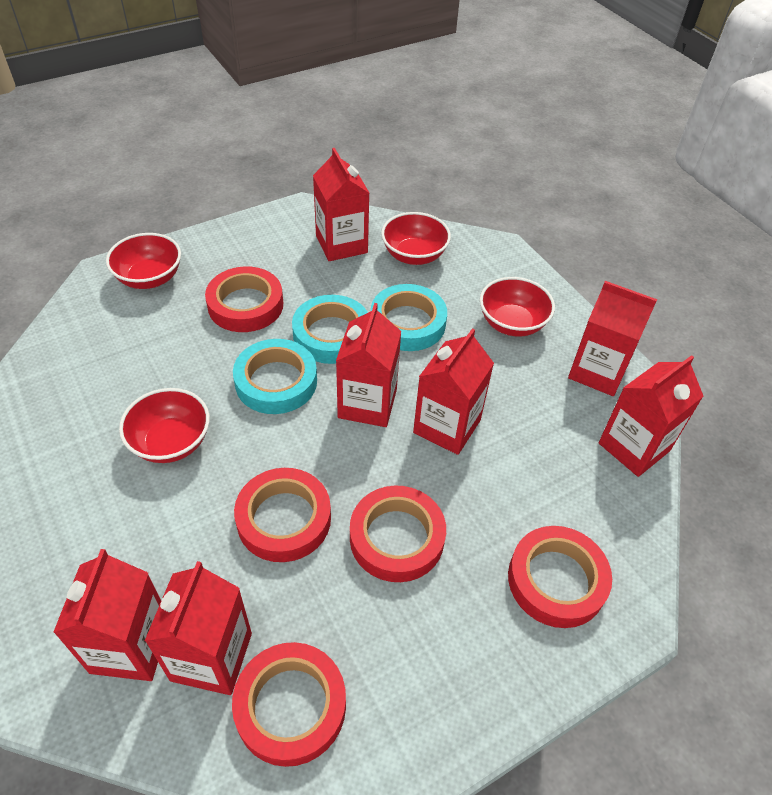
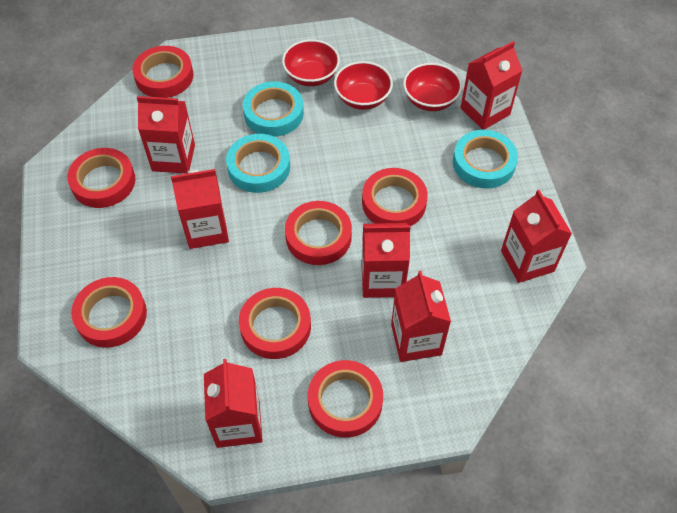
red bowl: 4 -> 3
red tape: 5 -> 7

